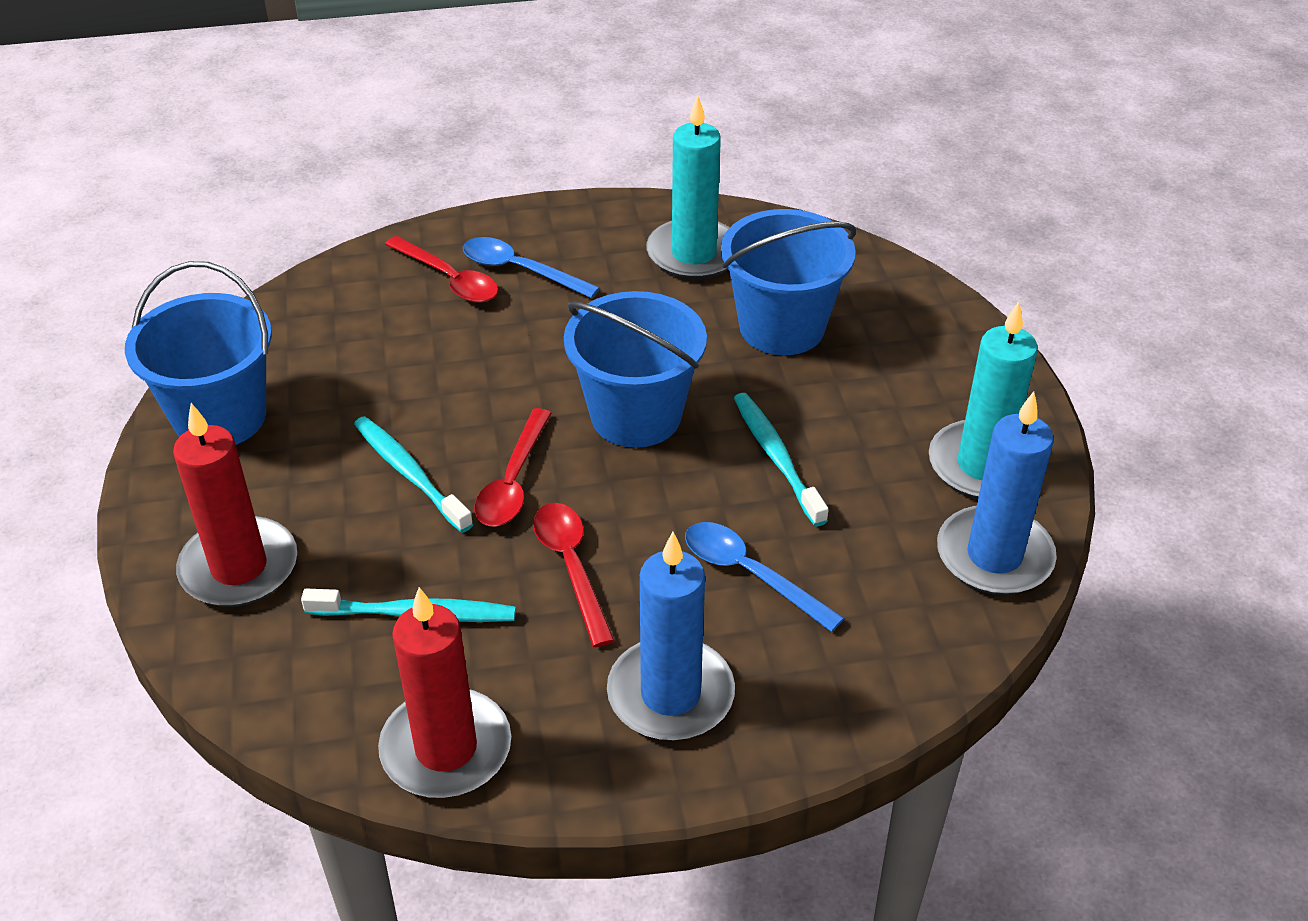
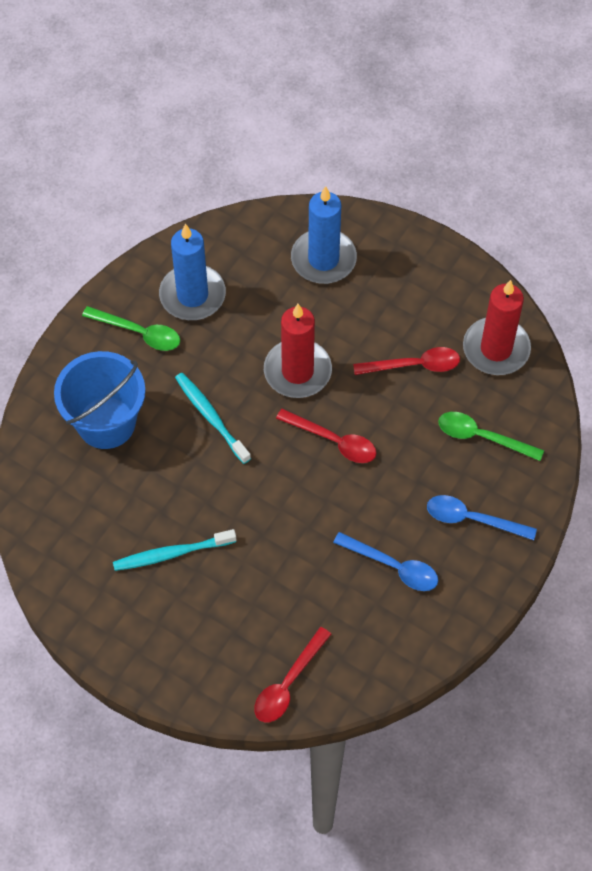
blue bucket: 3 -> 1
green spoon: 0 -> 2
turquoise candle: 2 -> 0
turquoise toothbrush: 3 -> 2

